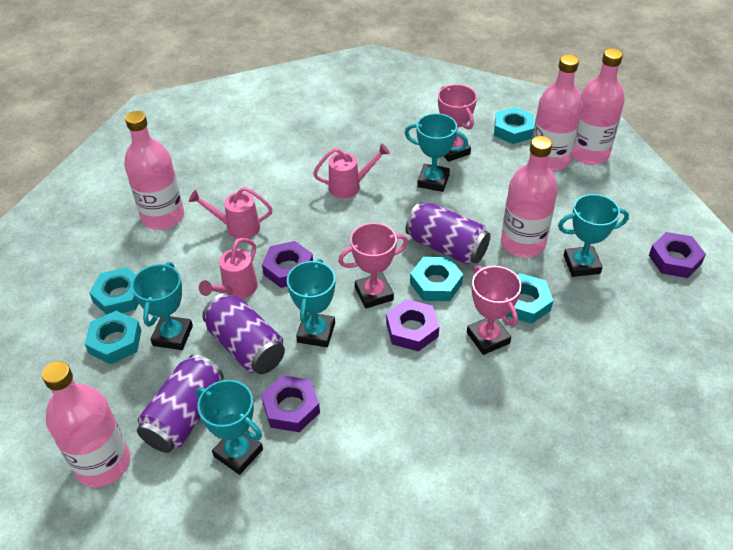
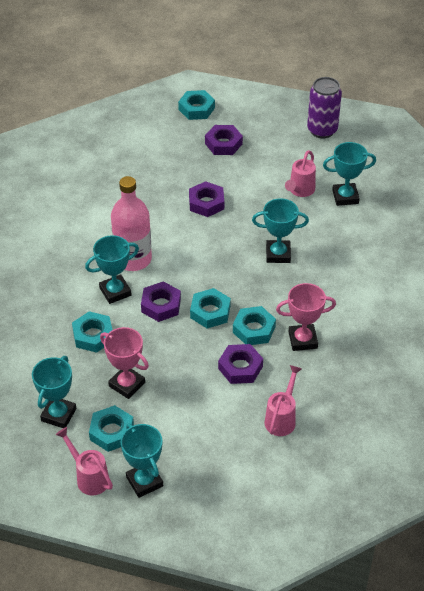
pink bottle: 5 -> 1
pink trophy: 3 -> 2
purple can: 3 -> 1

